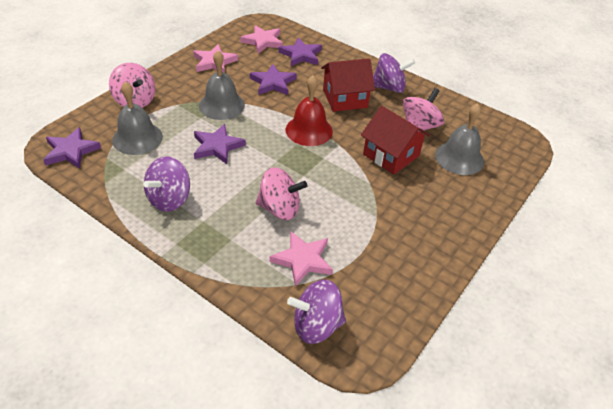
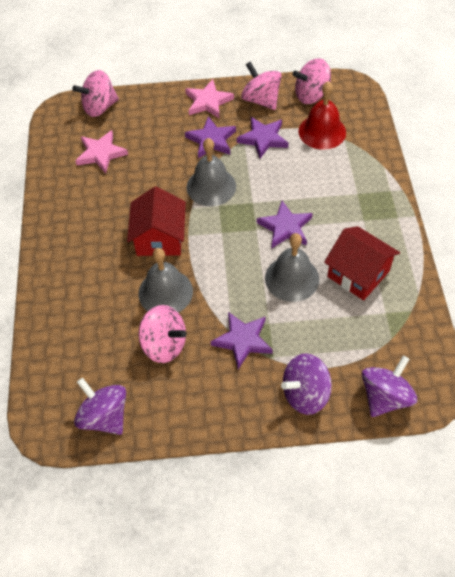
pink spinning top: 3 -> 4
pink star: 3 -> 2

